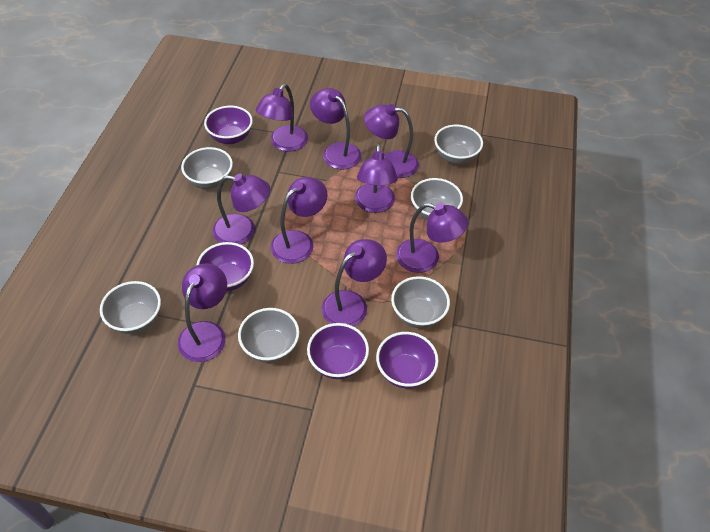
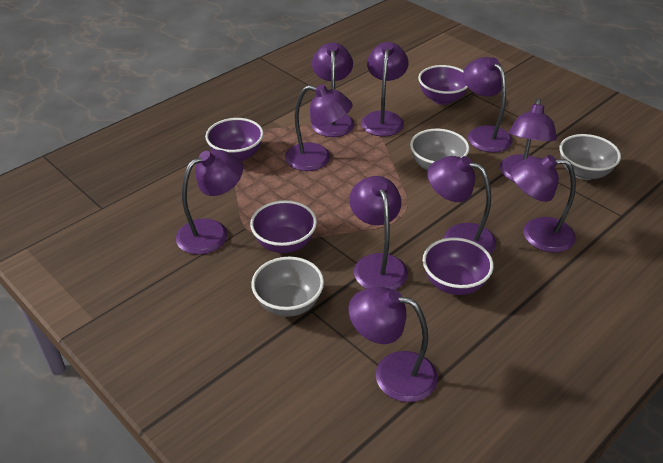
grey bowl: 6 -> 3
purple lamp: 9 -> 10

